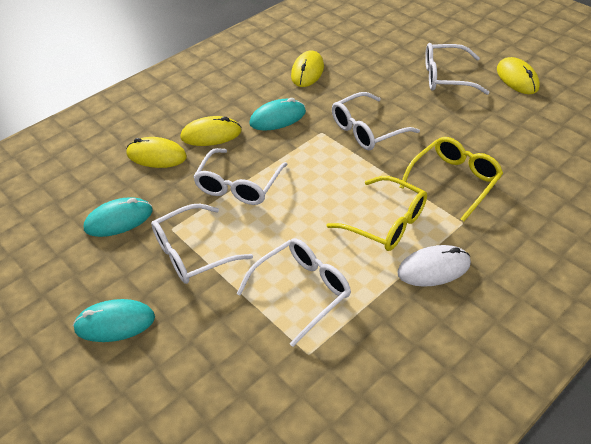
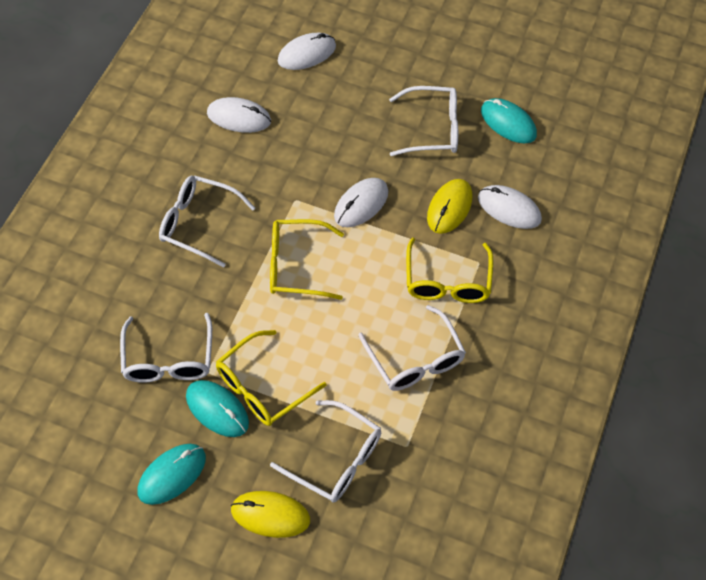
white mouse: 1 -> 4
yellow glasses: 2 -> 3
yellow mouse: 4 -> 2

